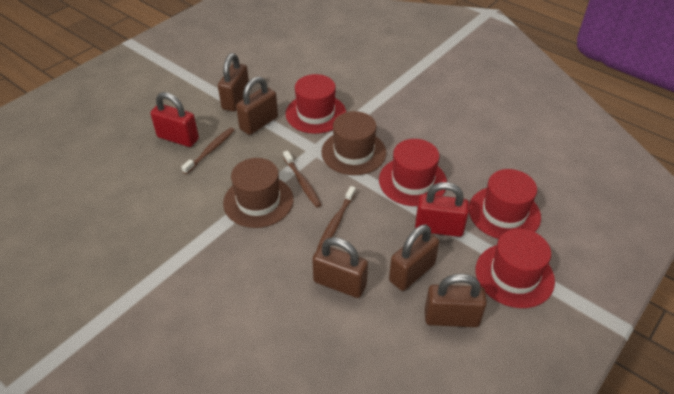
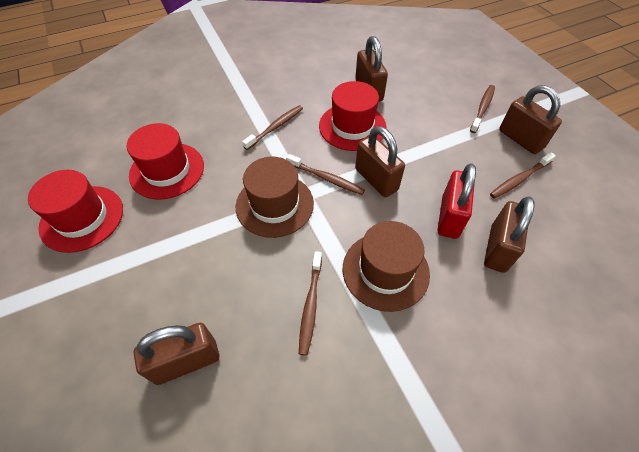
brown toothbrush: 3 -> 5
red hat: 4 -> 3
red padlock: 2 -> 1

